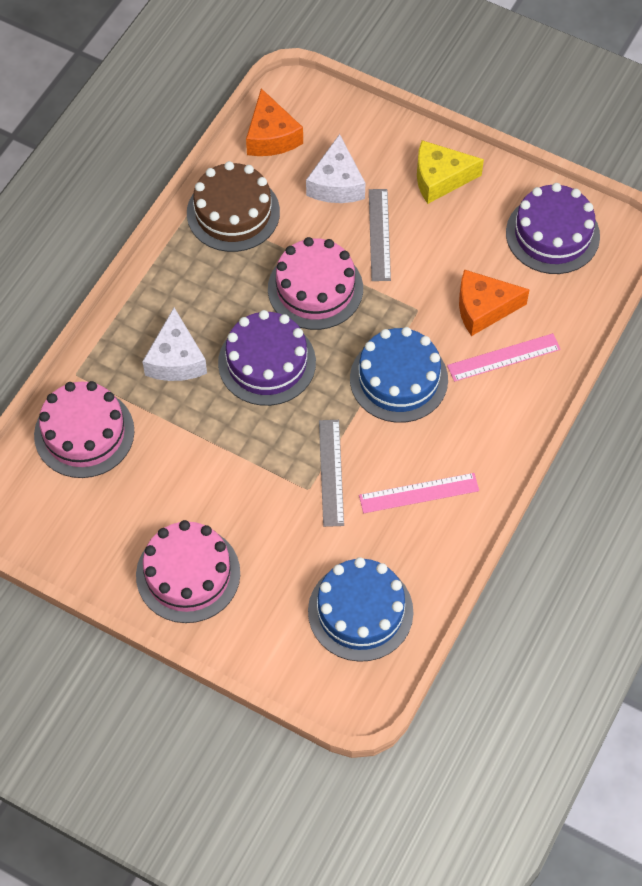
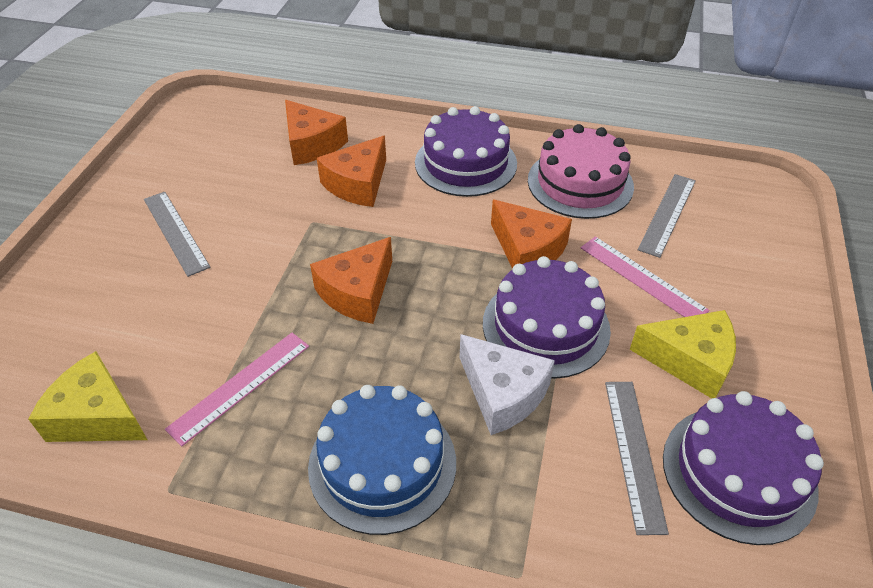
blue cake: 2 -> 1
brown cake: 1 -> 0
grey ruler: 2 -> 3
orange cheese: 2 -> 4
pink cake: 3 -> 1
purple cake: 2 -> 3
white cheese: 2 -> 1
yellow cheese: 1 -> 2

